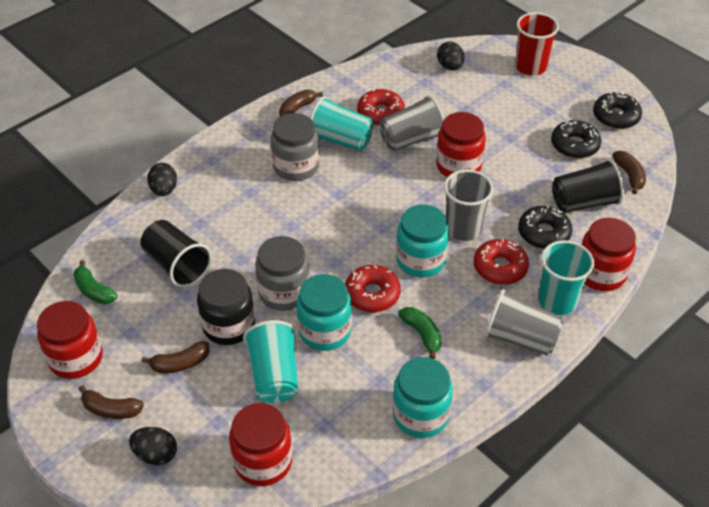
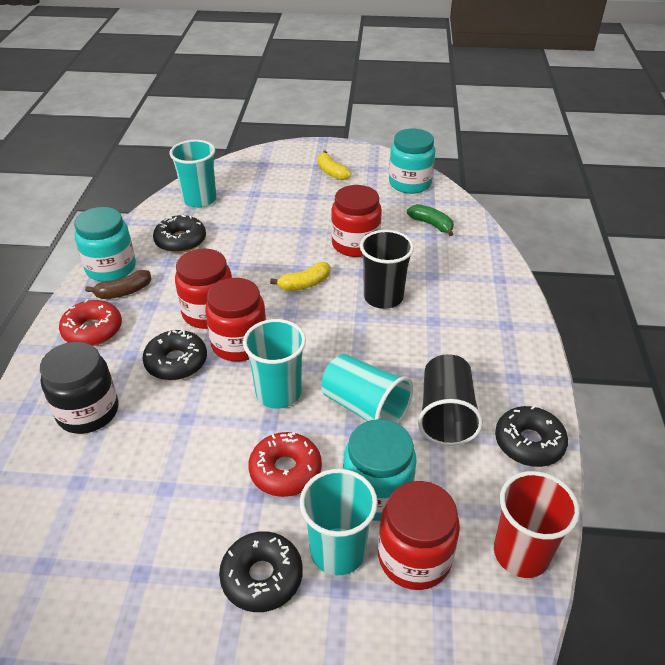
black donut: 3 -> 4
black egg: 3 -> 0
brown banana: 4 -> 1
green banana: 2 -> 1
grey cup: 3 -> 0
grey jar: 2 -> 0
red donut: 3 -> 2
turquoise cup: 3 -> 4
yellow banana: 0 -> 2

